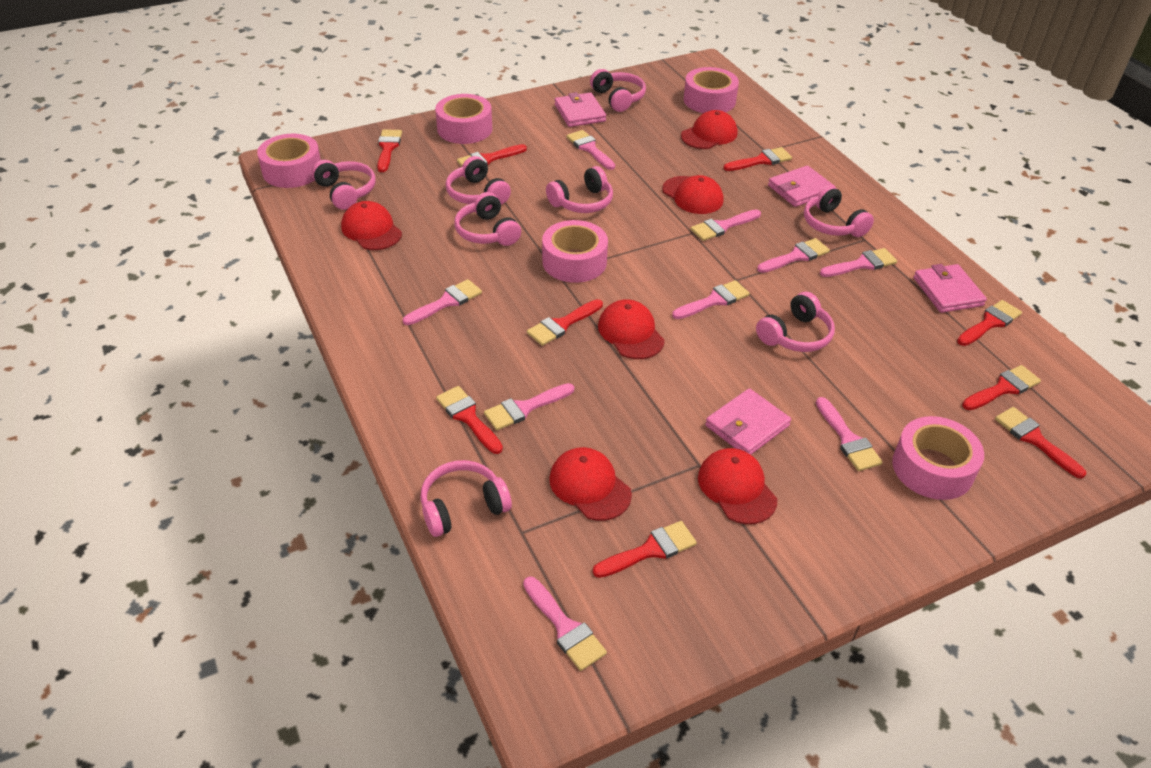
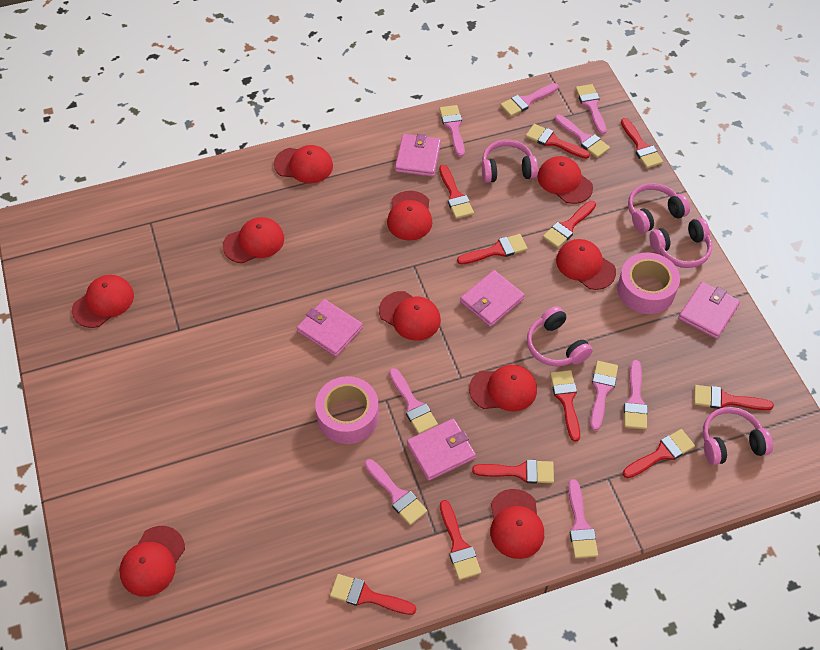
pink headphones: 8 -> 5
pink tape: 5 -> 2
pink wallet: 4 -> 5
red brush: 9 -> 11
red cap: 6 -> 10

